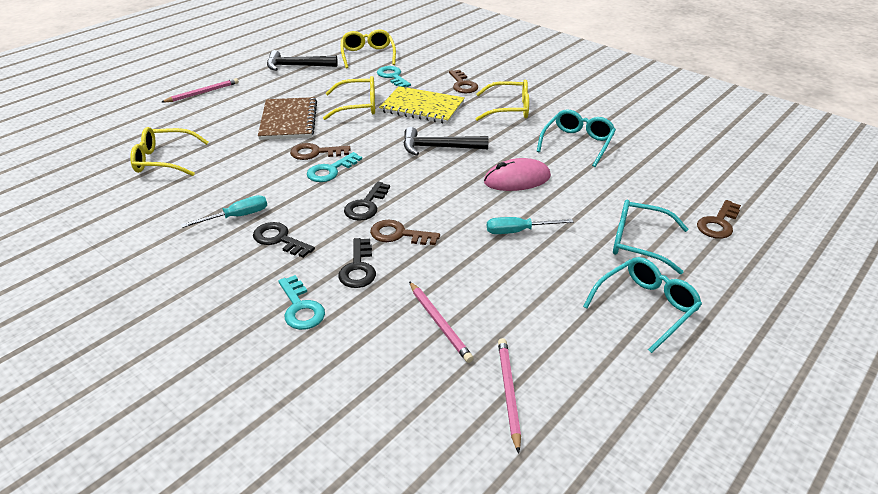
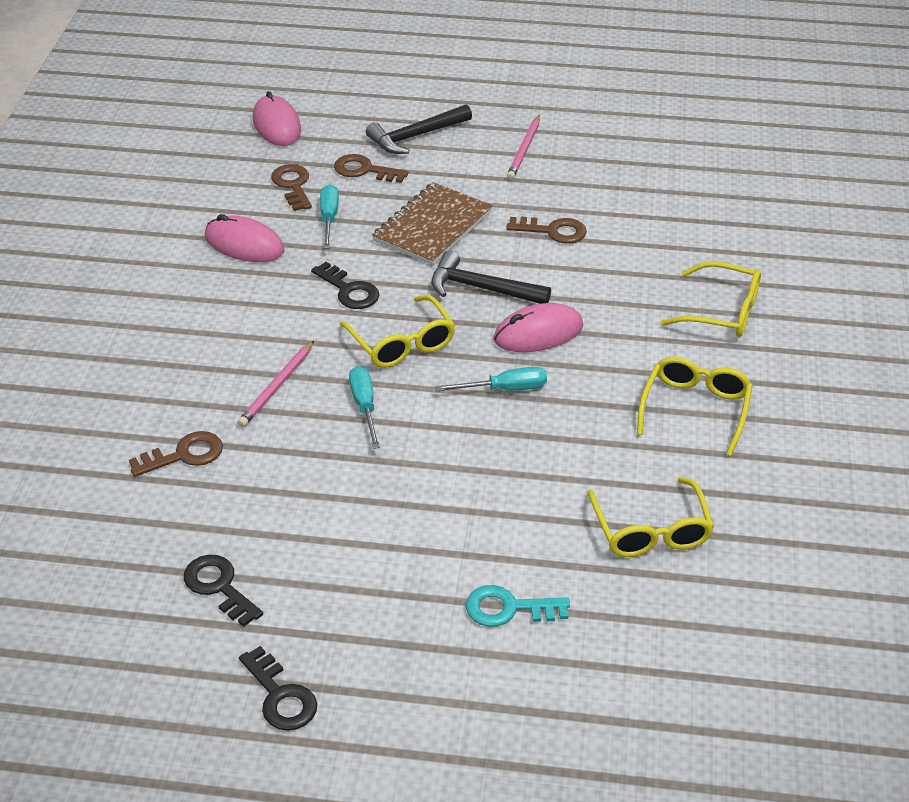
pink mouse: 1 -> 3
pink pencil: 3 -> 2
turquoise glasses: 3 -> 0
turquoise key: 3 -> 1
turquoise screwdriver: 2 -> 3
yellow notebook: 1 -> 0

